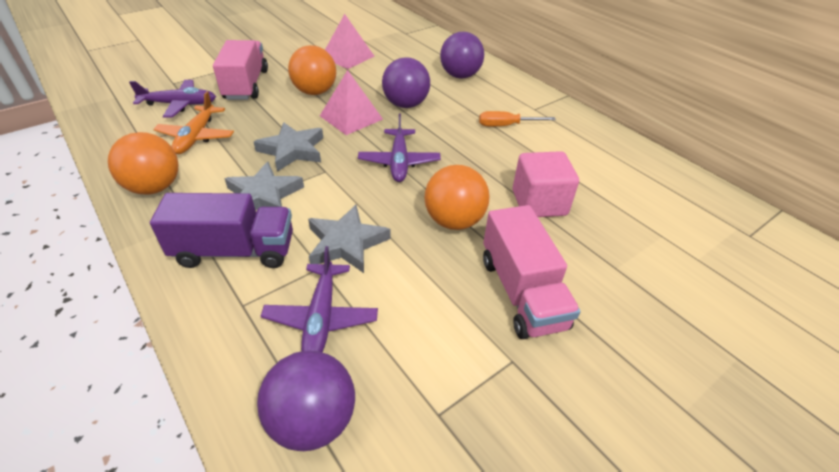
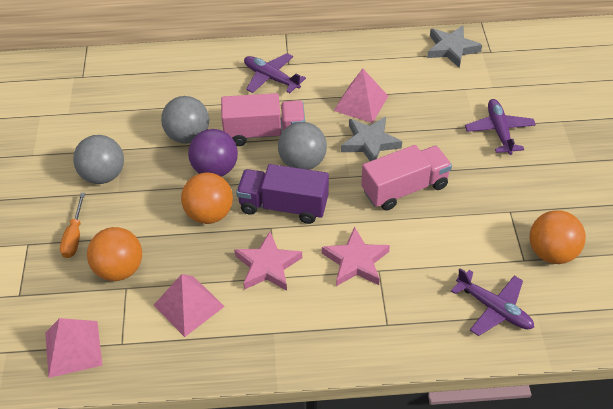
grey ball: 0 -> 3
grey star: 3 -> 2
orange plane: 1 -> 0
pink cube: 1 -> 0
pink pyramid: 2 -> 3
pink star: 0 -> 2
purple ball: 3 -> 1

